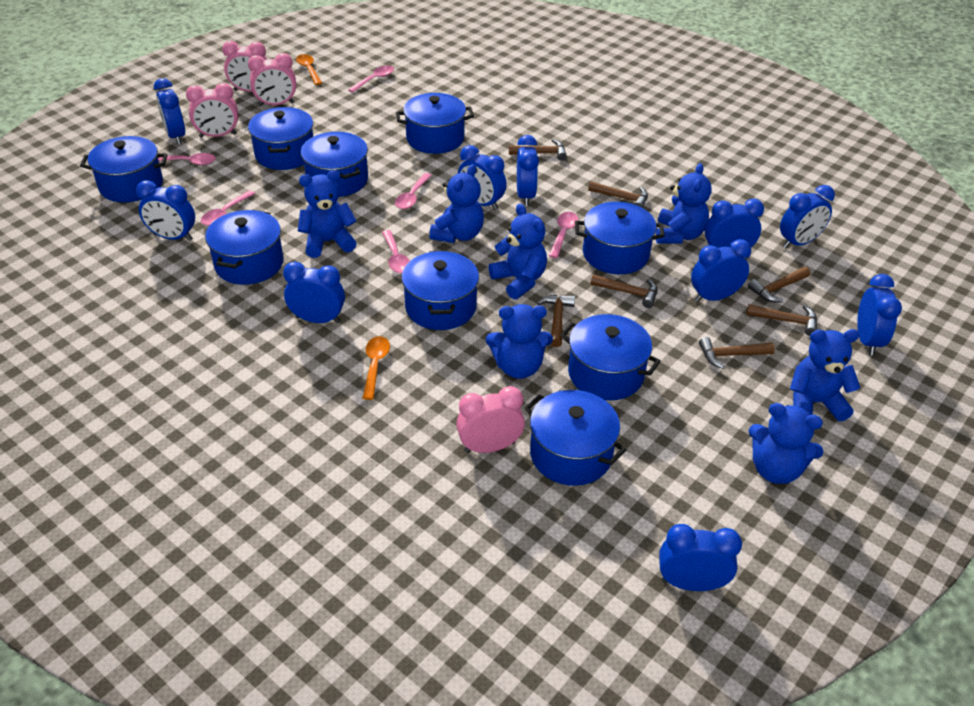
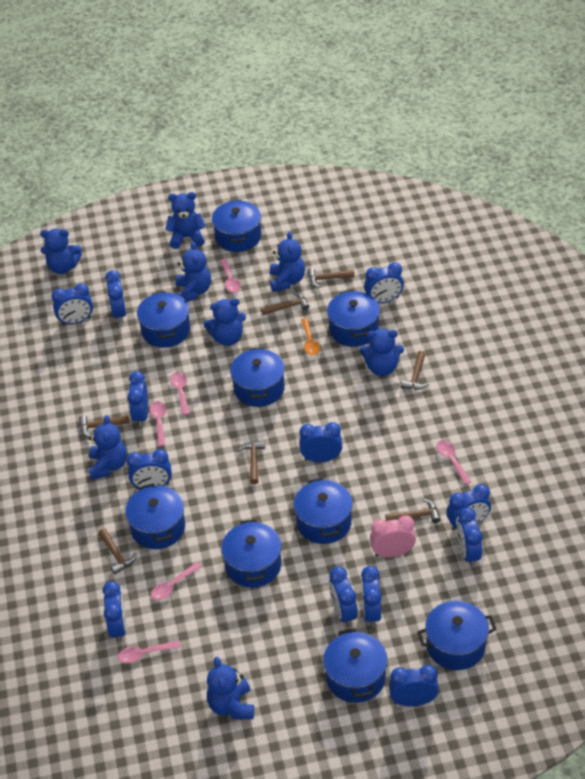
blue clock: 10 -> 12
blue teddy bear: 7 -> 8
orange spoon: 2 -> 1
pink clock: 4 -> 1

